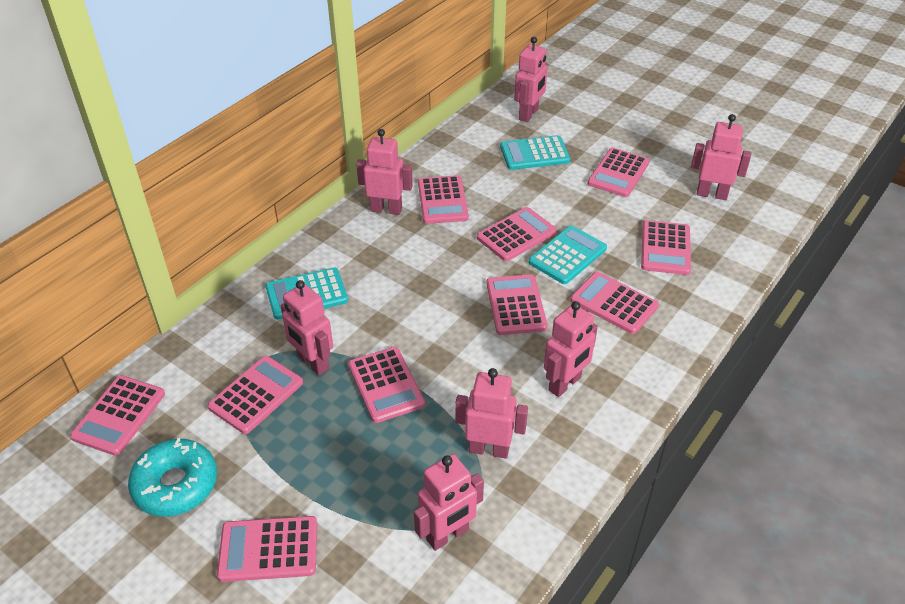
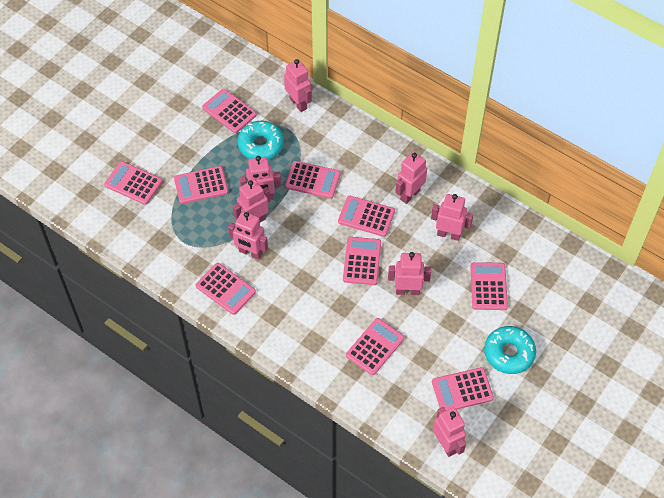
pink robot: 7 -> 8
turquoise calculator: 3 -> 0
turquoise donut: 1 -> 2

